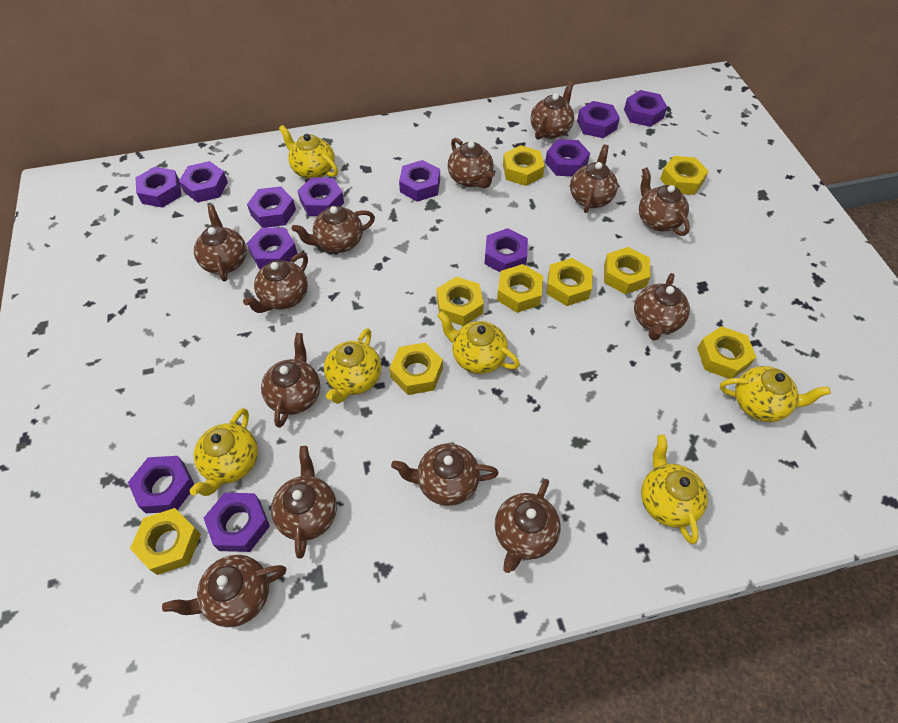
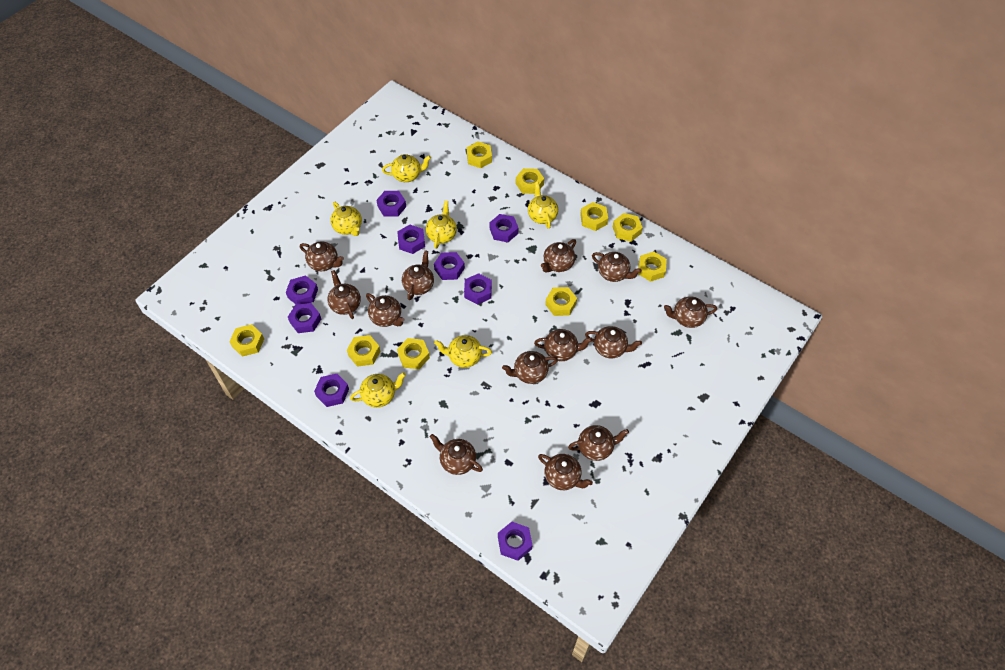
purple nut: 12 -> 9

